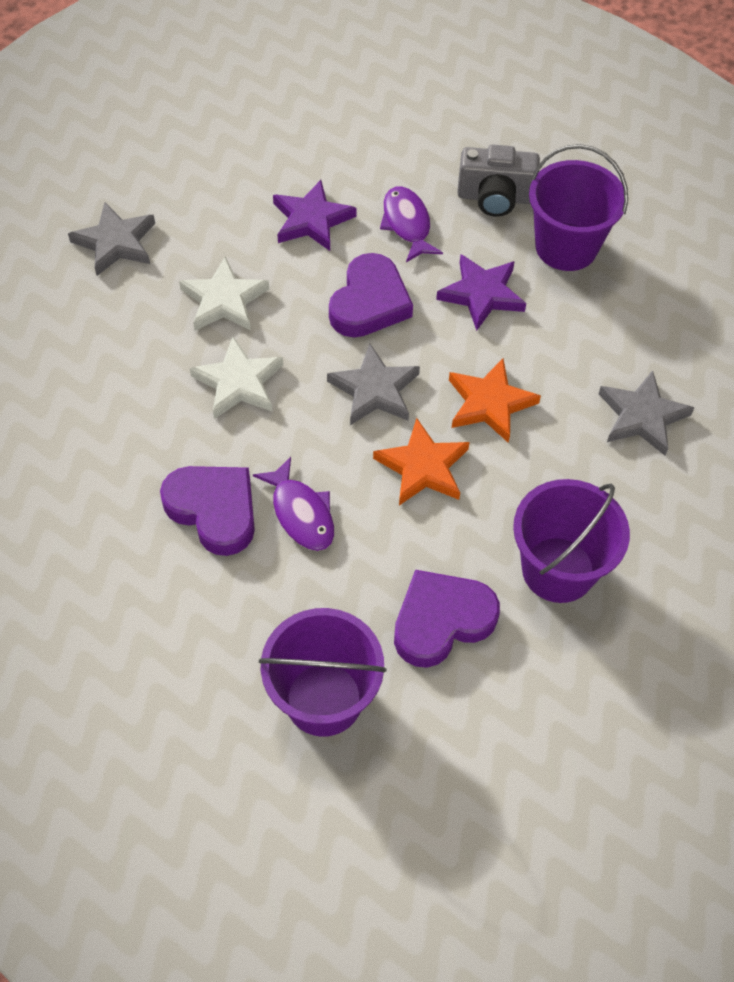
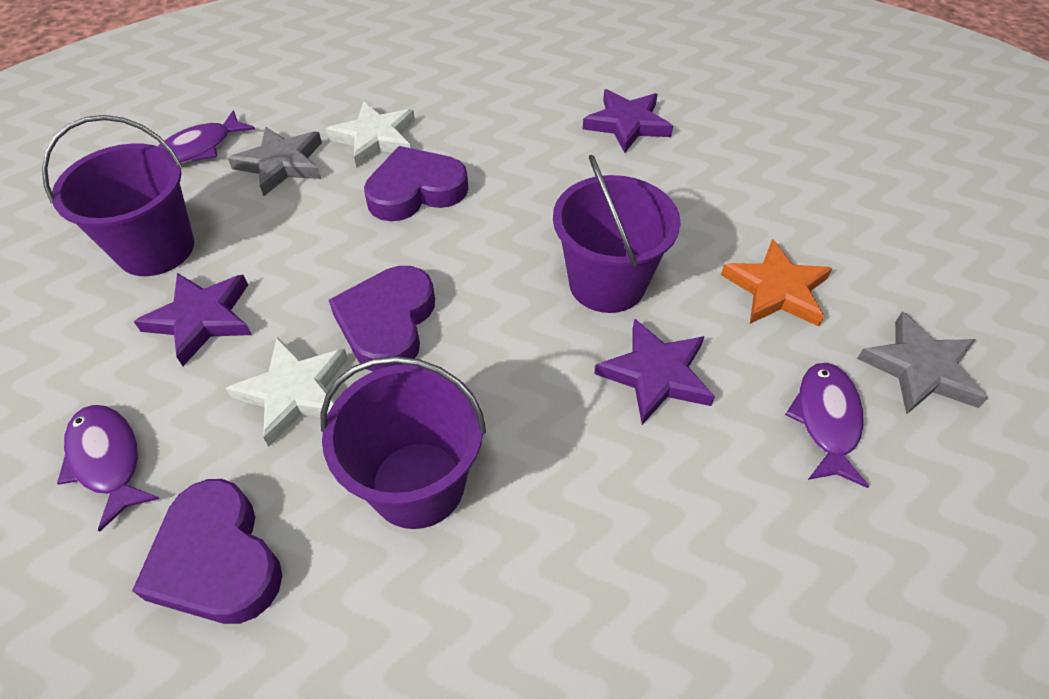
grey camera: 1 -> 0
grey star: 3 -> 2
orange star: 2 -> 1
purple fish: 2 -> 3
purple star: 2 -> 3

